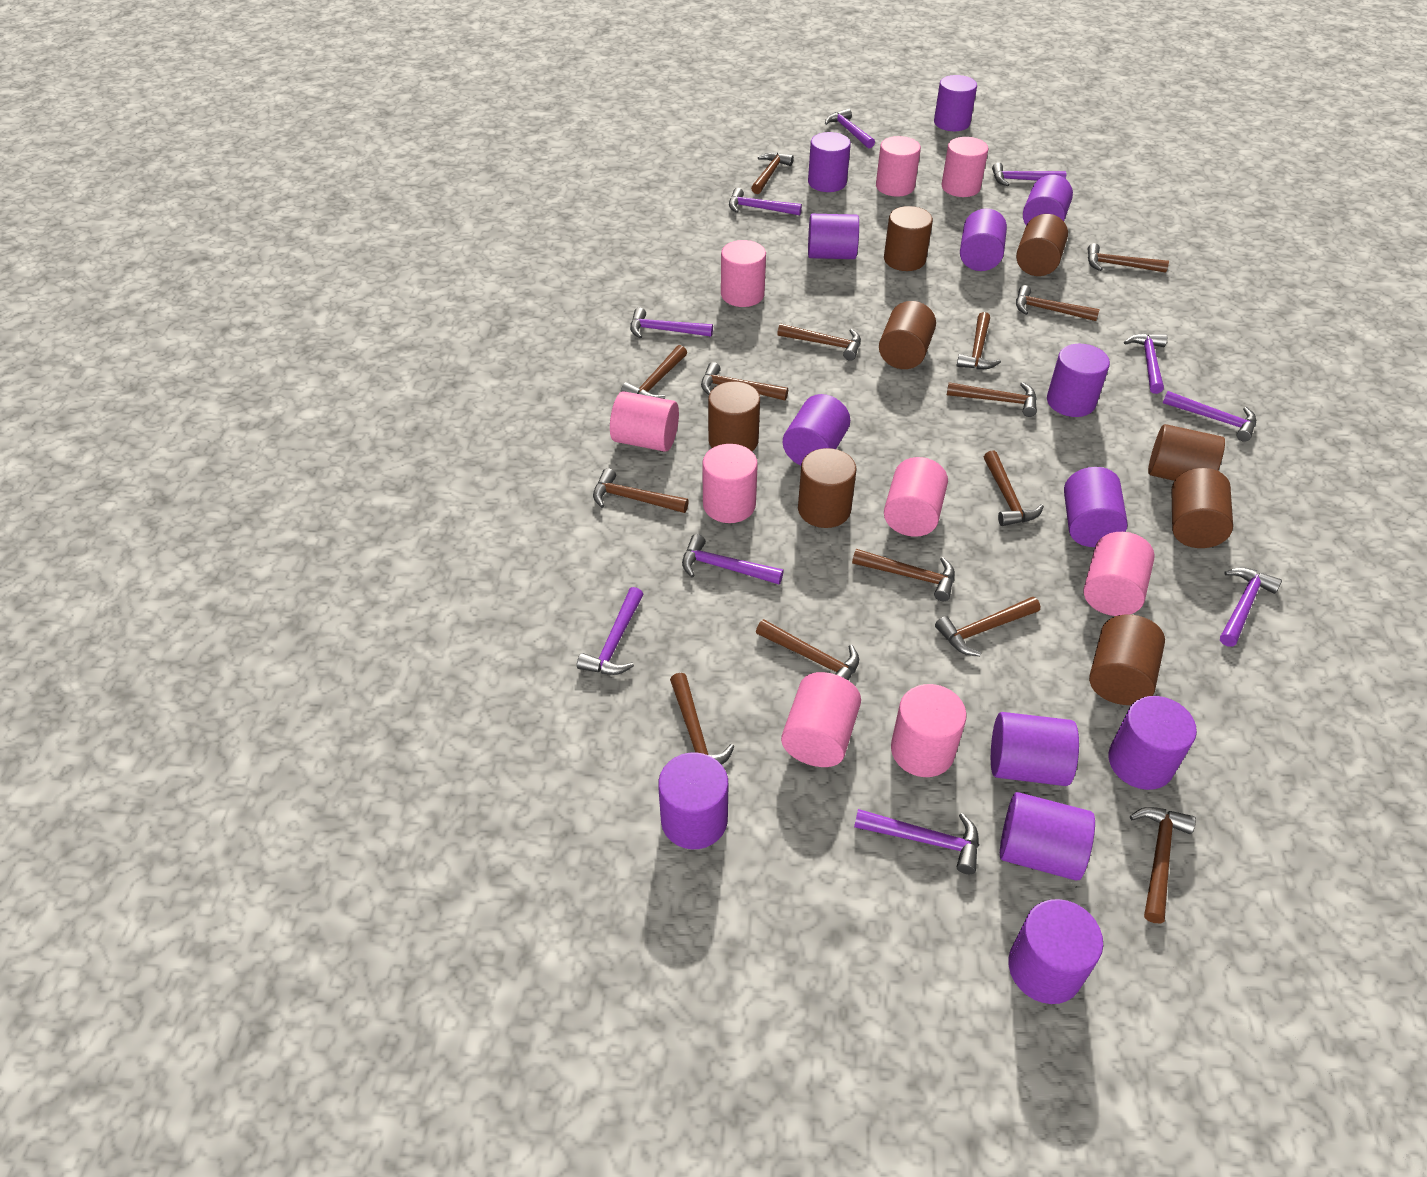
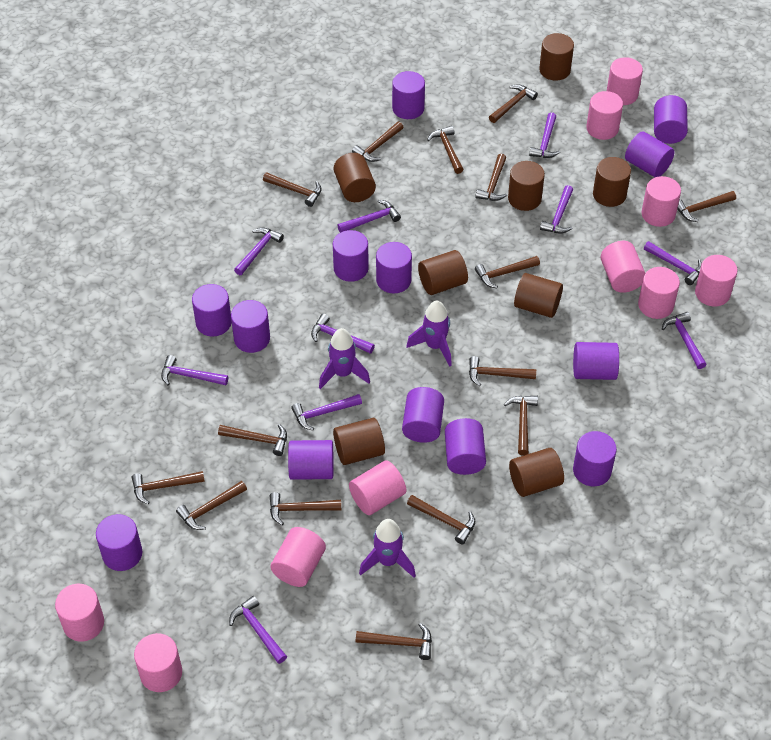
pink cylinder: 9 -> 10
purple rocket: 0 -> 3

